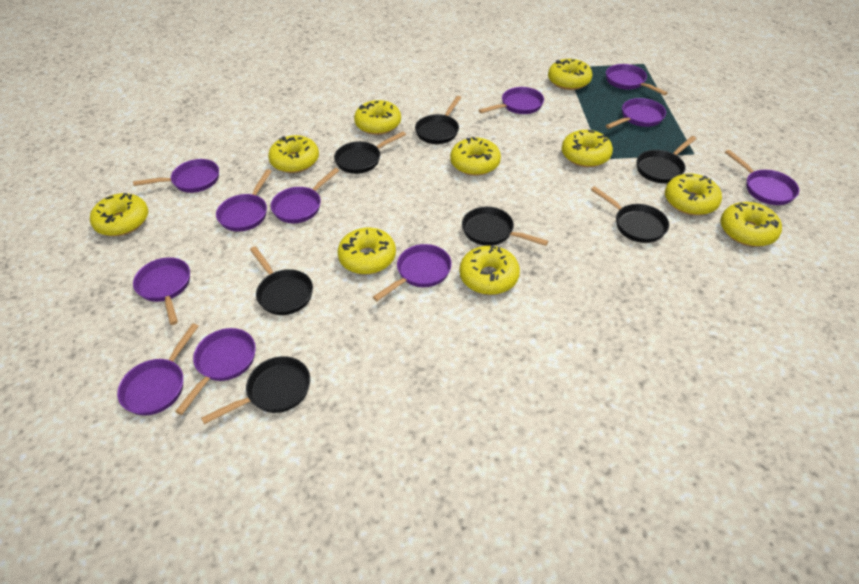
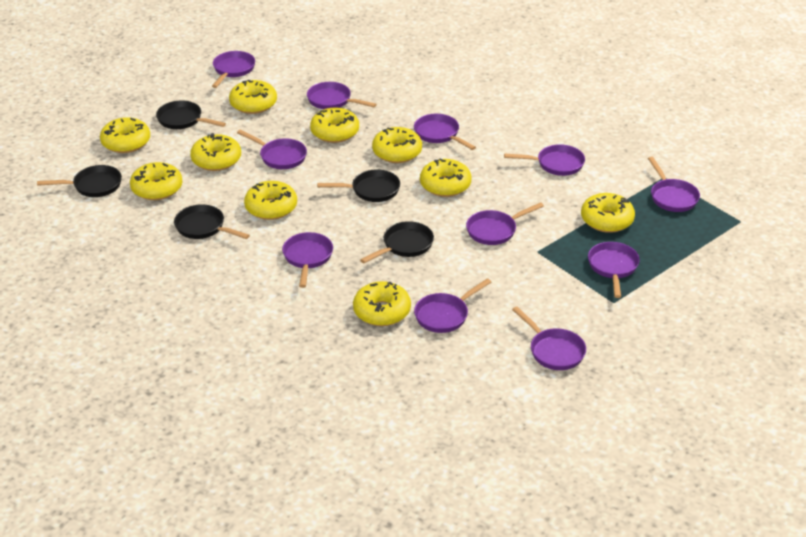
black pan: 7 -> 5

